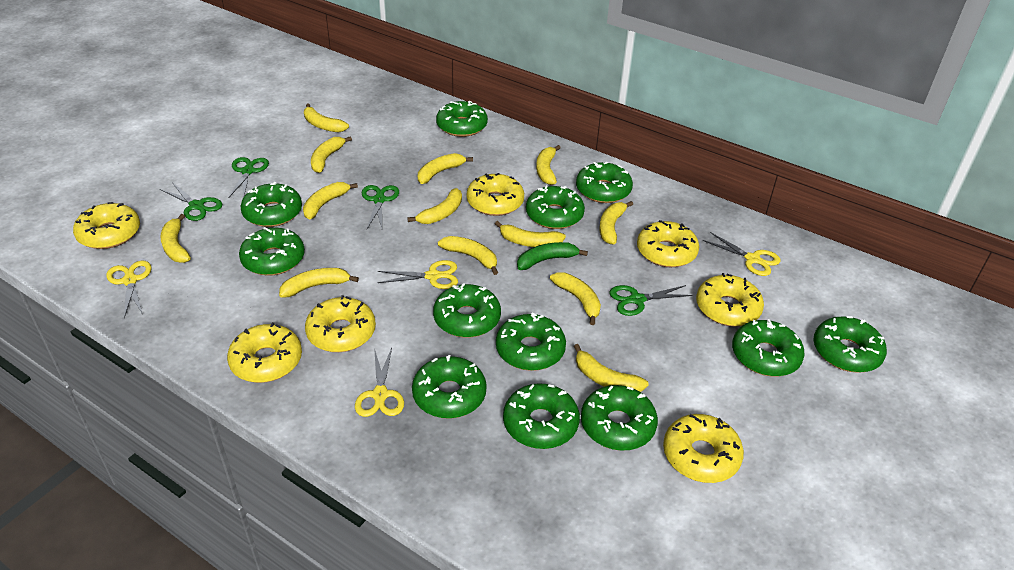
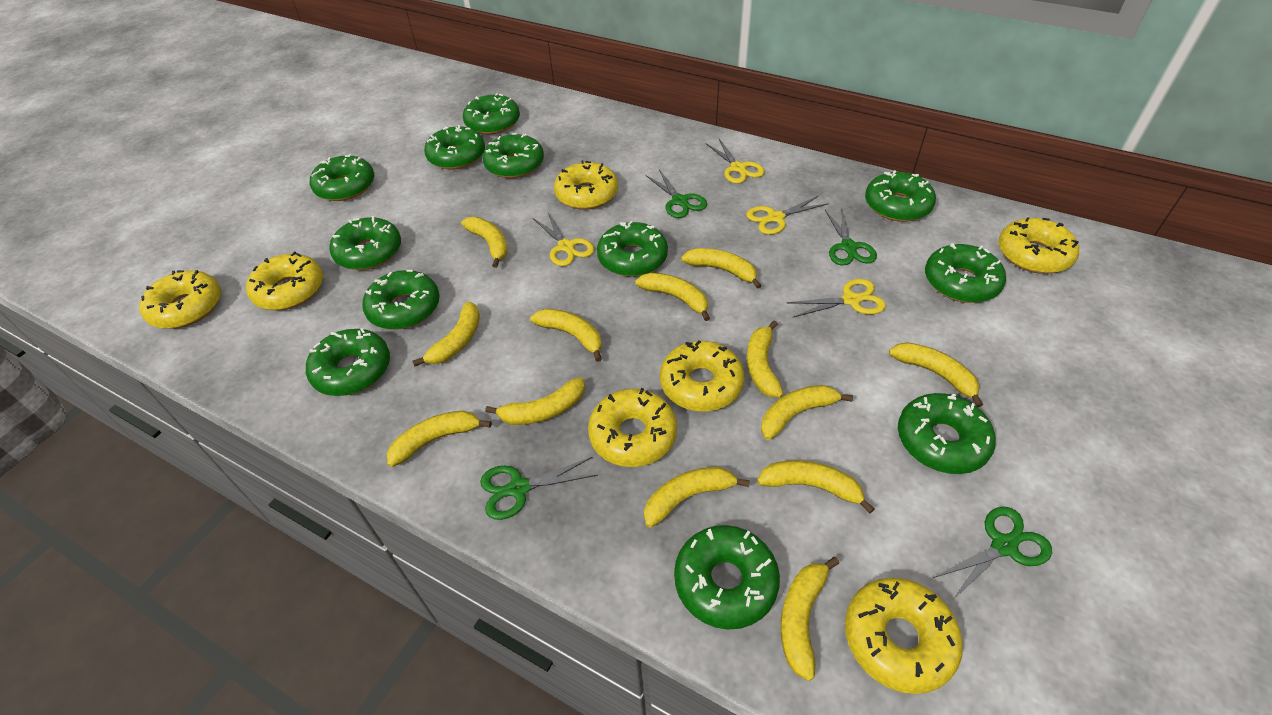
green banana: 1 -> 0

